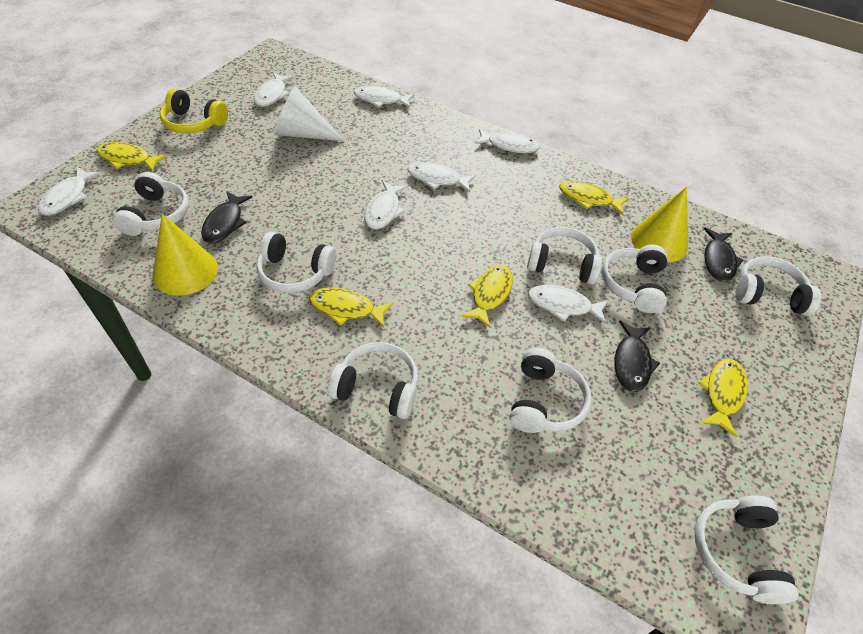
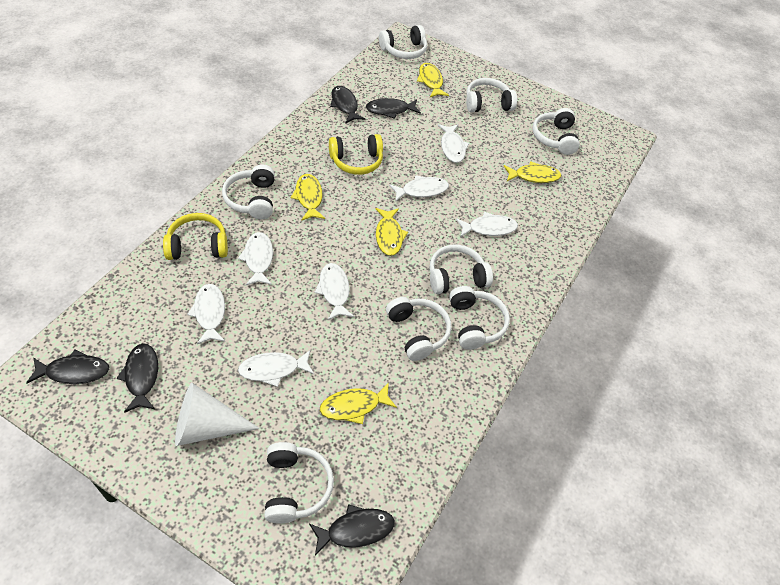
black fish: 3 -> 5
yellow cone: 2 -> 0
yellow headphones: 1 -> 2

